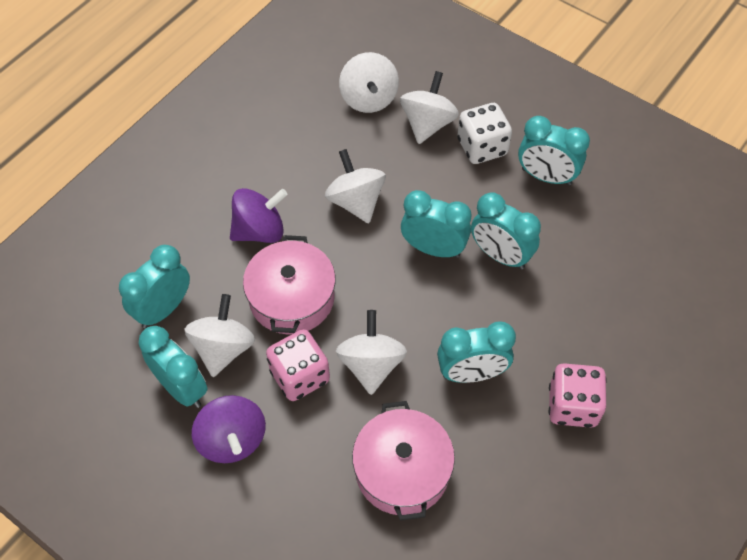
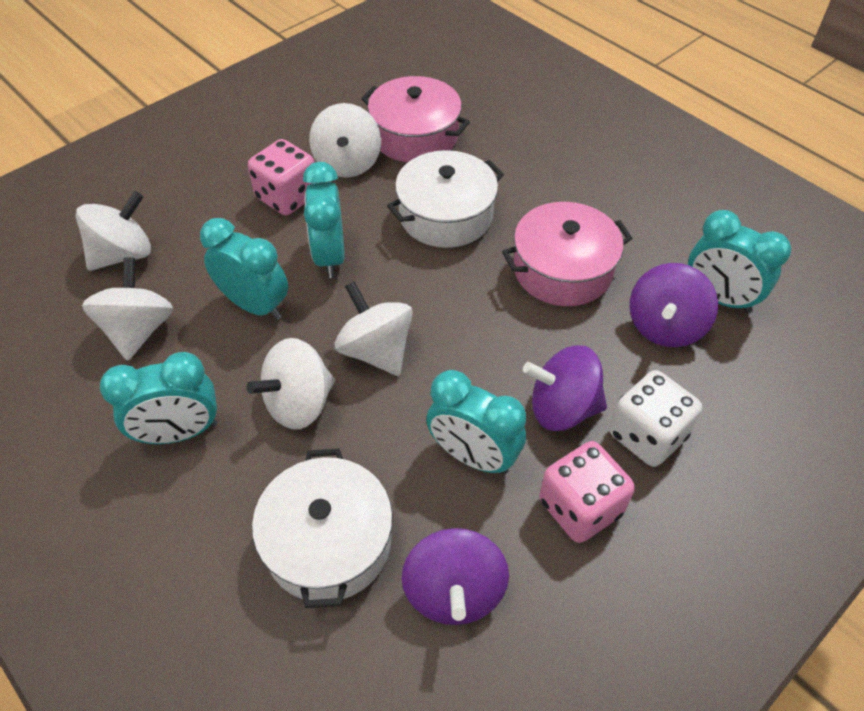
purple spinning top: 2 -> 3
turquoise clock: 6 -> 5
white pot: 0 -> 2

